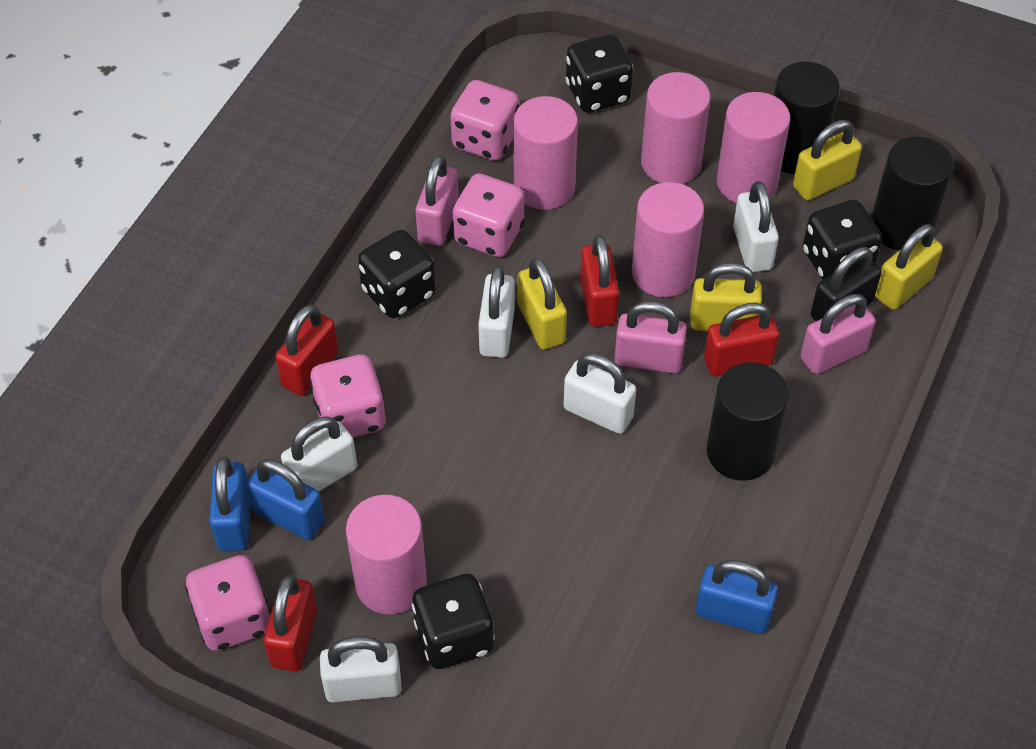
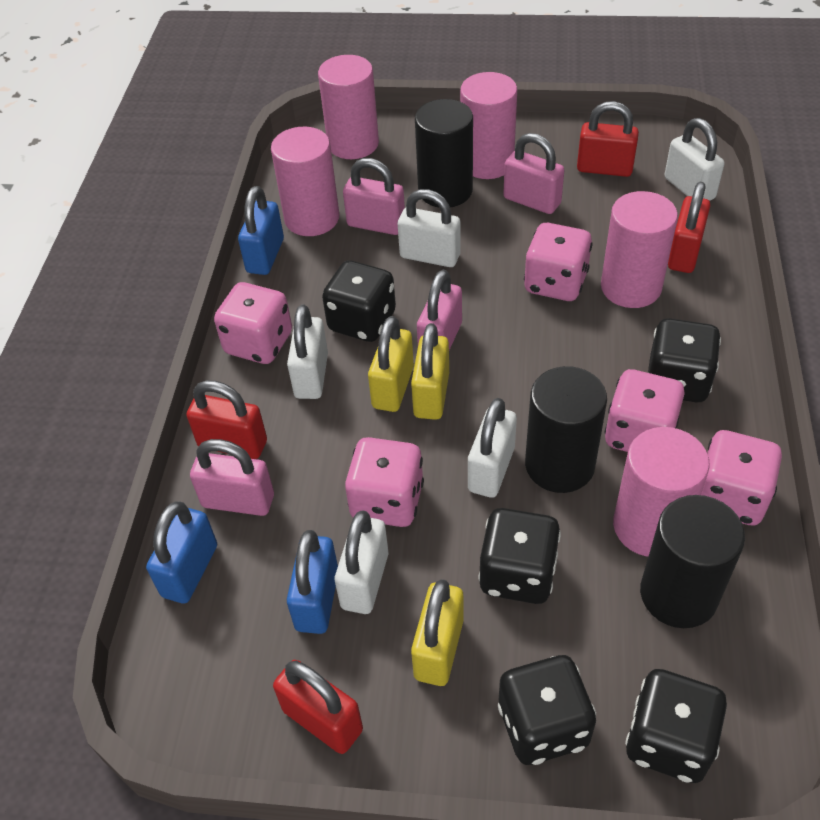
black dice: 4 -> 5
black padlock: 1 -> 0
pink dice: 4 -> 5
pink padlock: 3 -> 4
yellow padlock: 4 -> 3

